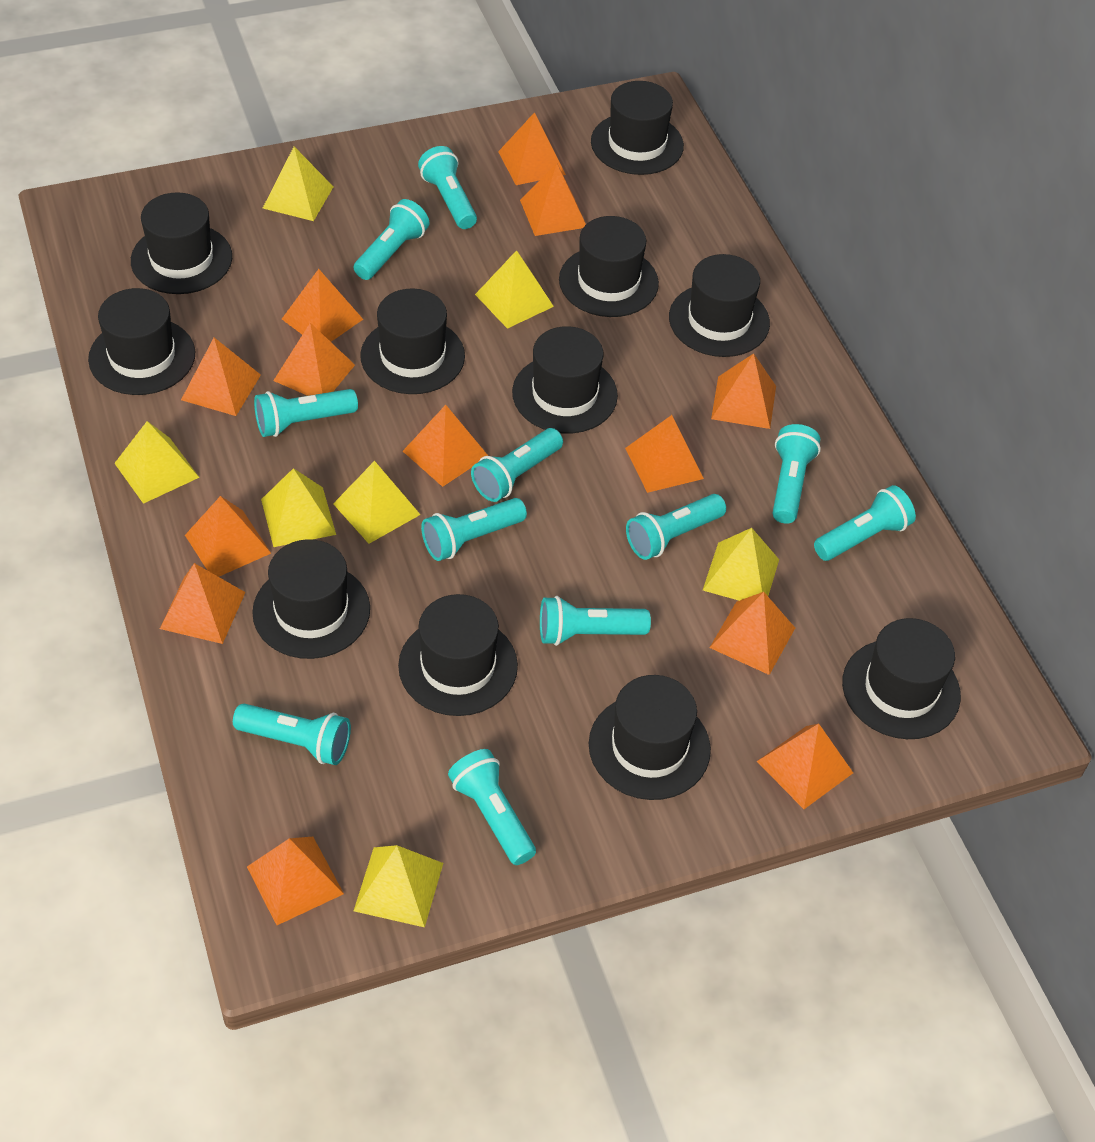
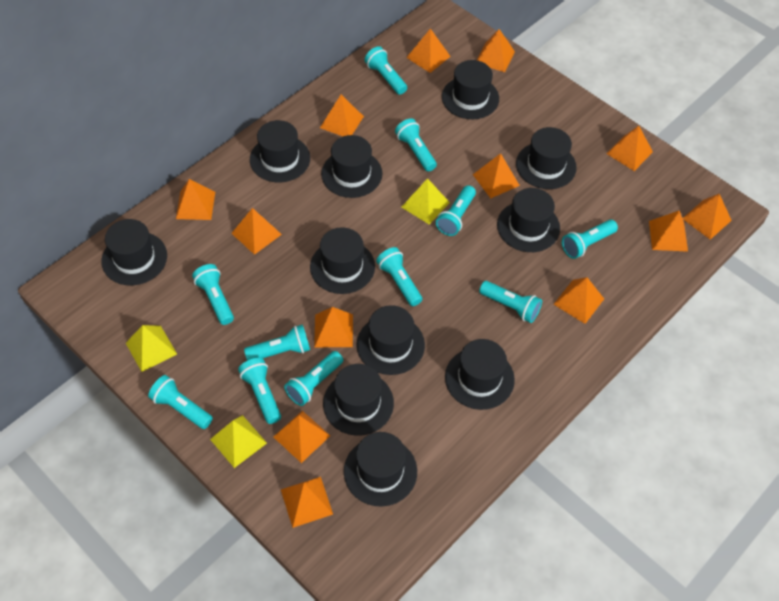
yellow pyramid: 7 -> 3

